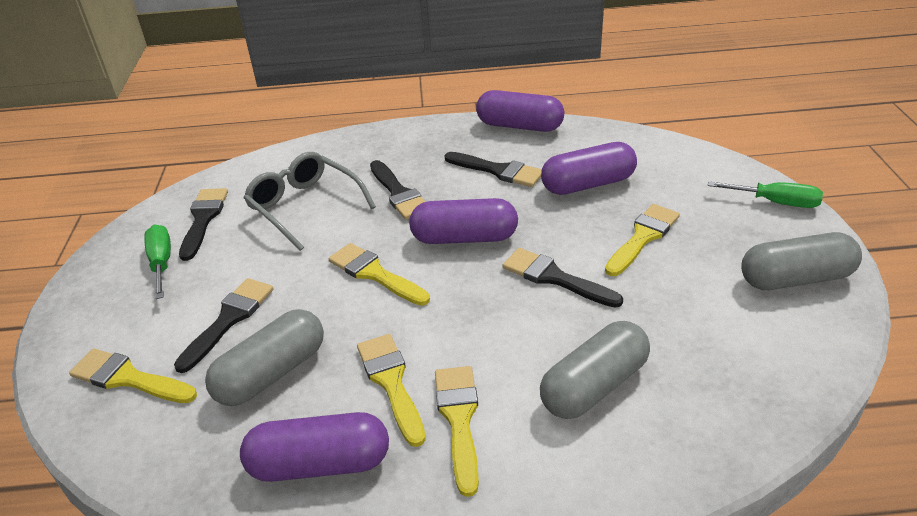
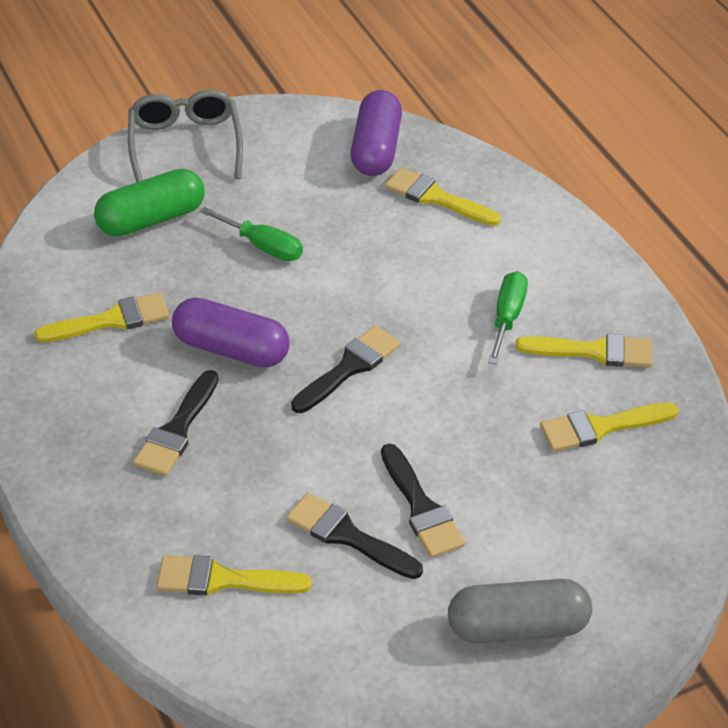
black brush: 5 -> 4
green capsule: 0 -> 1
grey capsule: 3 -> 1
purple capsule: 4 -> 2

